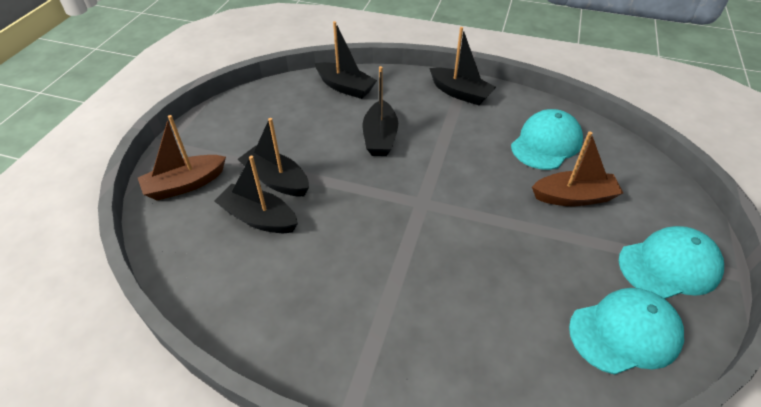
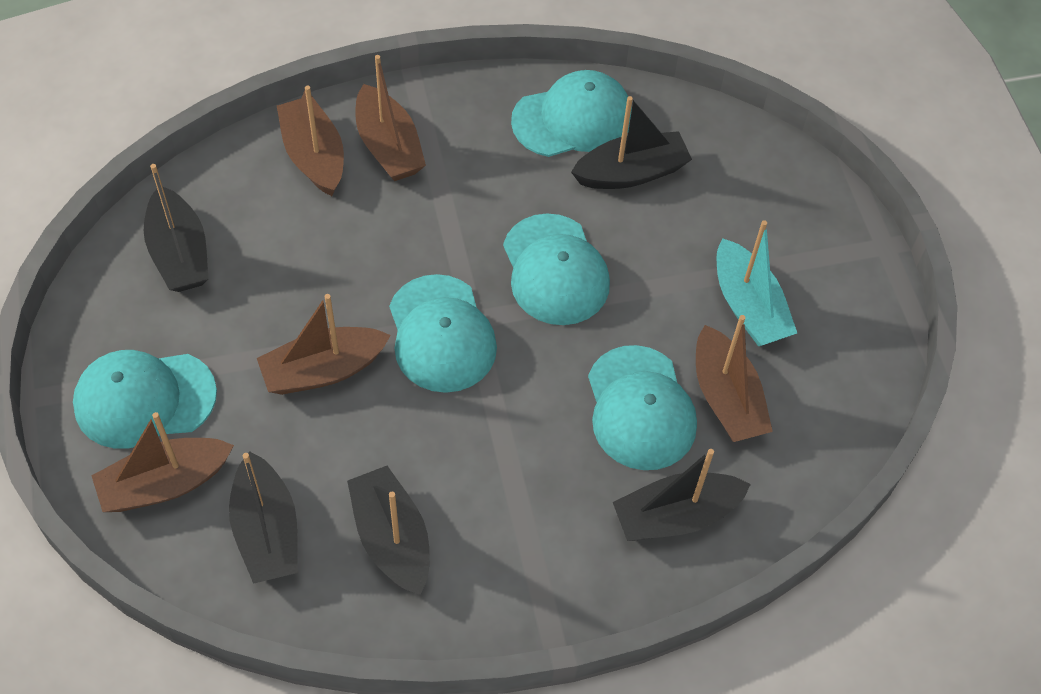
brown boat: 2 -> 5
turquoise boat: 0 -> 1
turquoise cap: 3 -> 5

